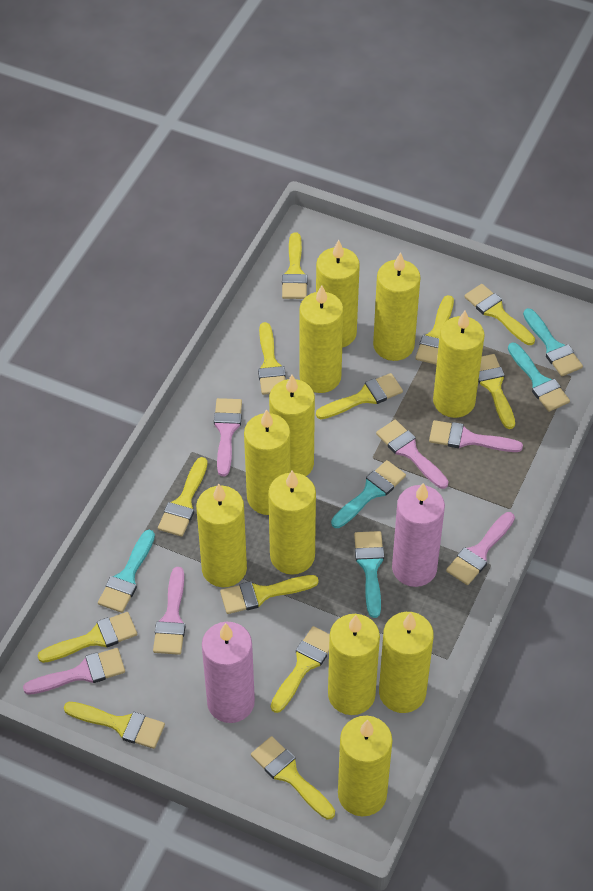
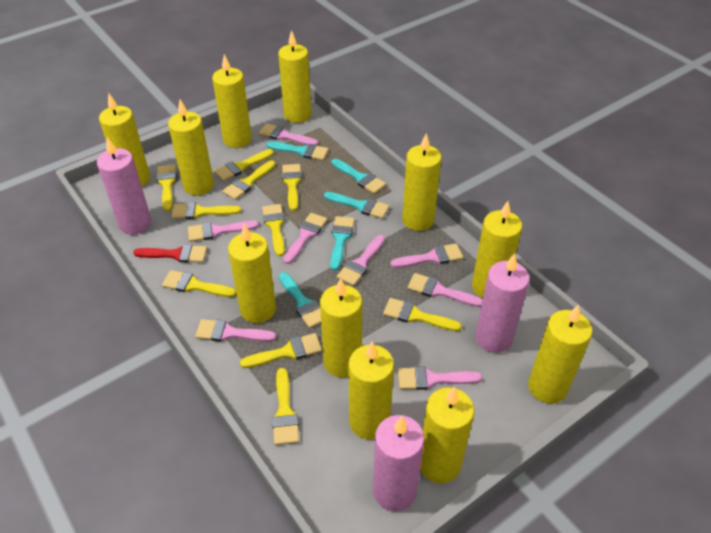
pink brush: 6 -> 8
pink candle: 2 -> 3
red brush: 0 -> 1
yellow brush: 12 -> 10

